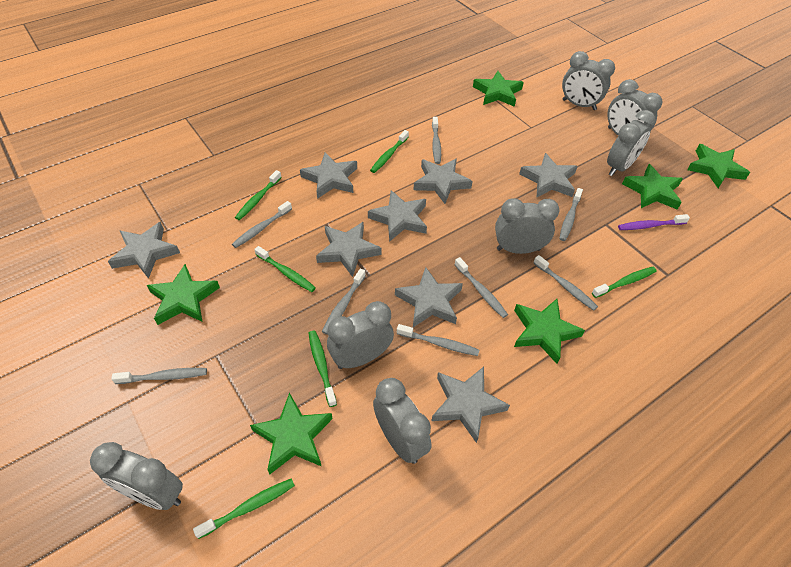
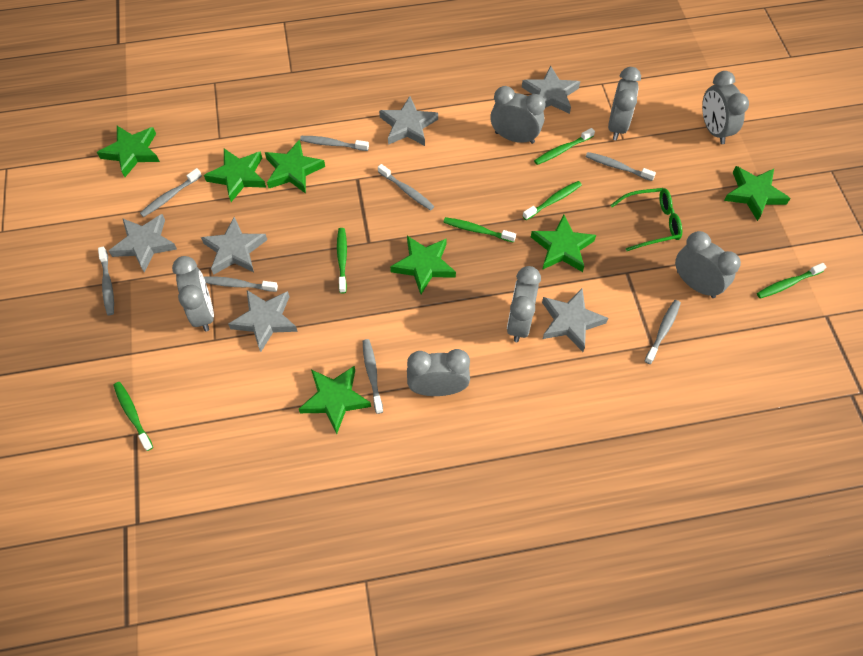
green glasses: 0 -> 1
green star: 6 -> 7
grey star: 8 -> 6
purple toothbrush: 1 -> 0

